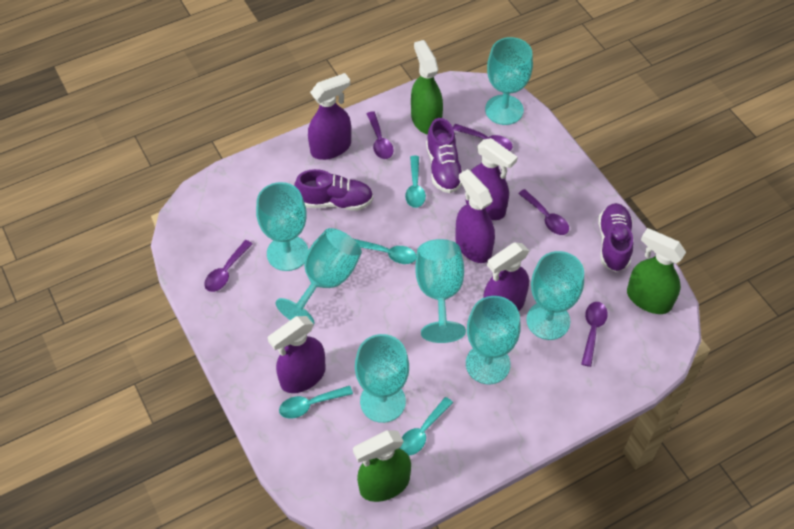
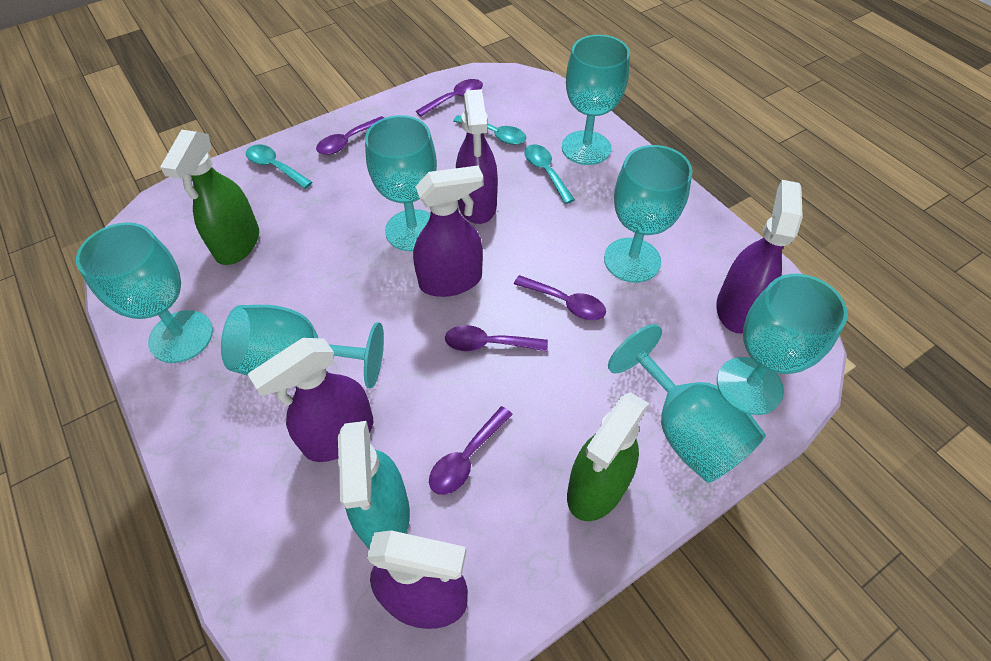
green spray bottle: 3 -> 2
purple shoe: 3 -> 0
turquoise spoon: 4 -> 3
turquoise spray bottle: 0 -> 1

